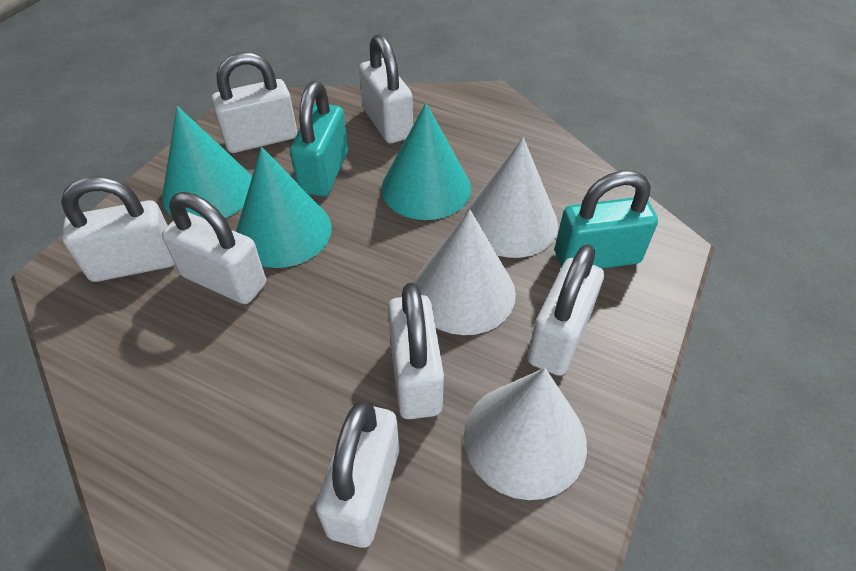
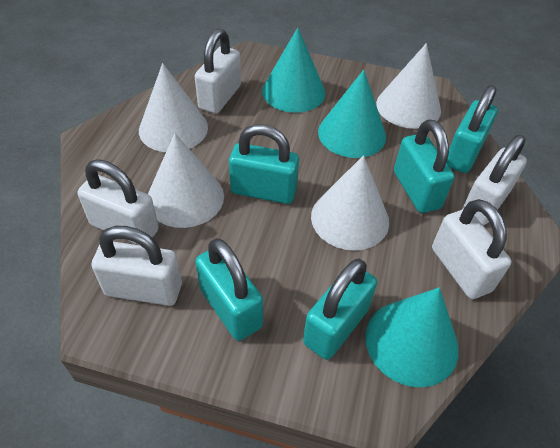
turquoise padlock: 2 -> 5
white cone: 3 -> 4
white padlock: 7 -> 5

